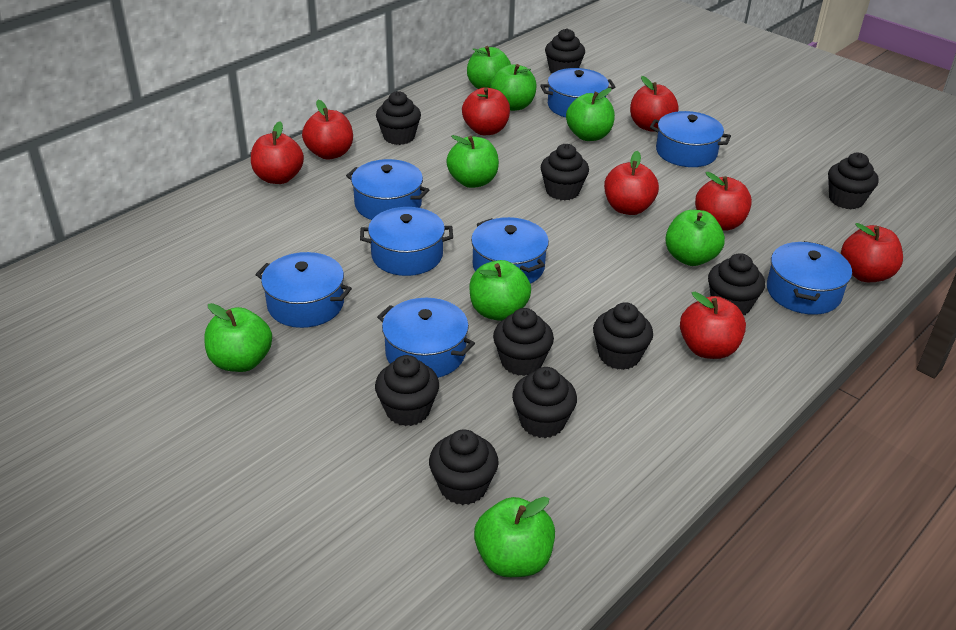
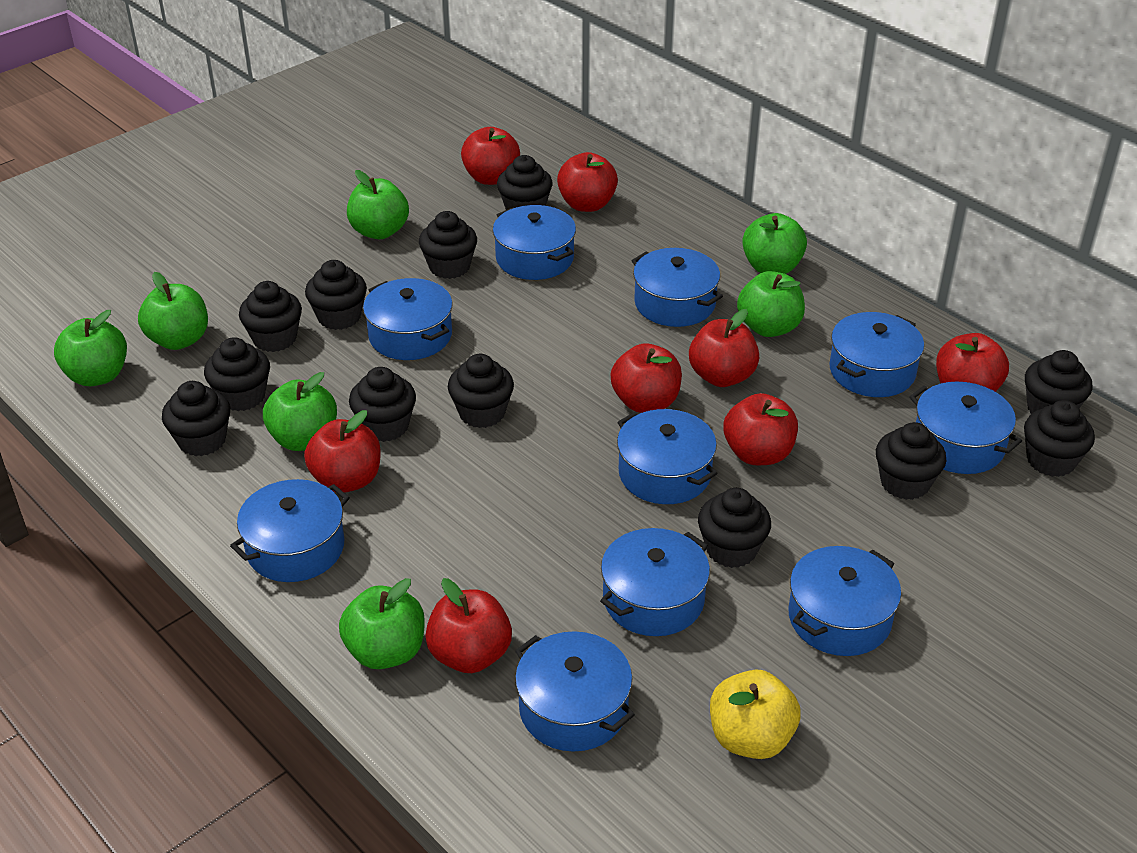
black cupcake: 10 -> 12
blue pot: 8 -> 10
green apple: 8 -> 7
yellow apple: 0 -> 1

